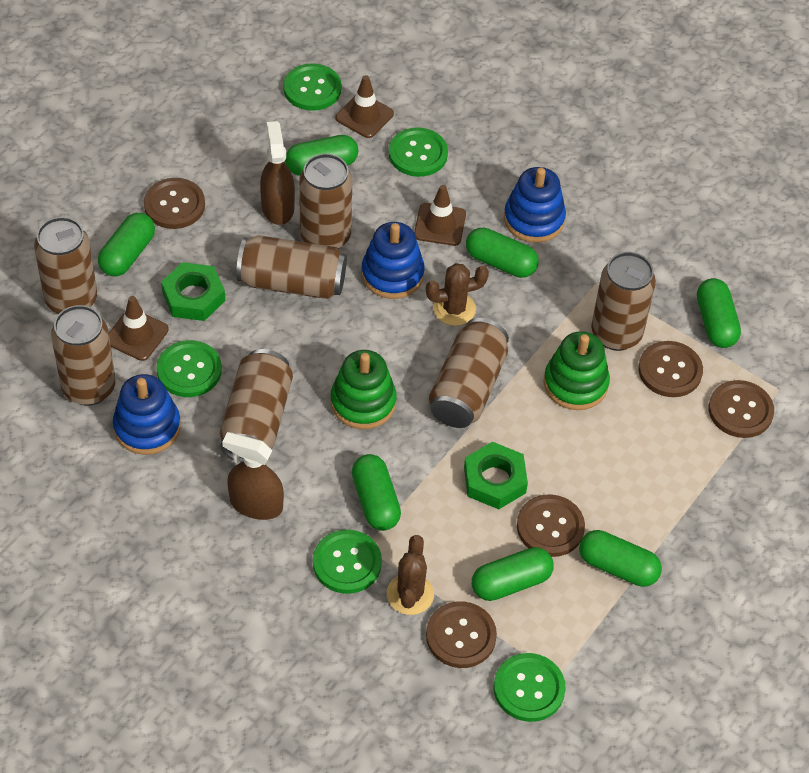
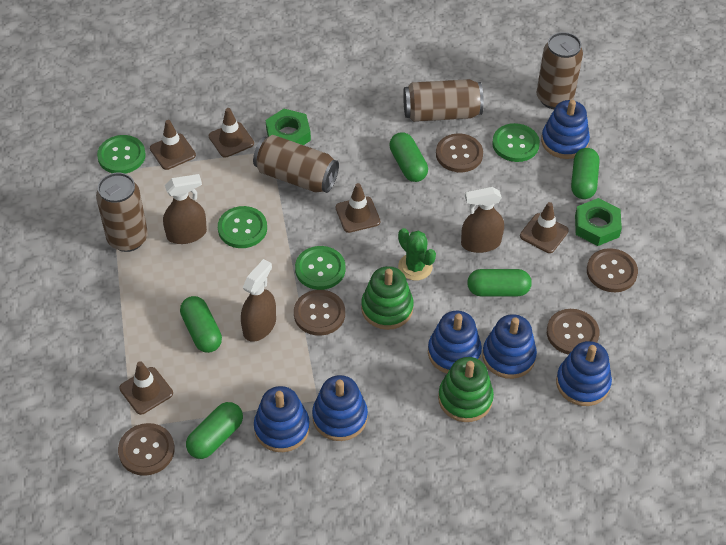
blue stacking toy: 3 -> 6
brown cactus: 2 -> 0
brown can: 7 -> 4
brown spray bottle: 2 -> 3
brown traffic cone: 3 -> 5
green button: 5 -> 4
green cactus: 0 -> 1
green capsule: 7 -> 5

